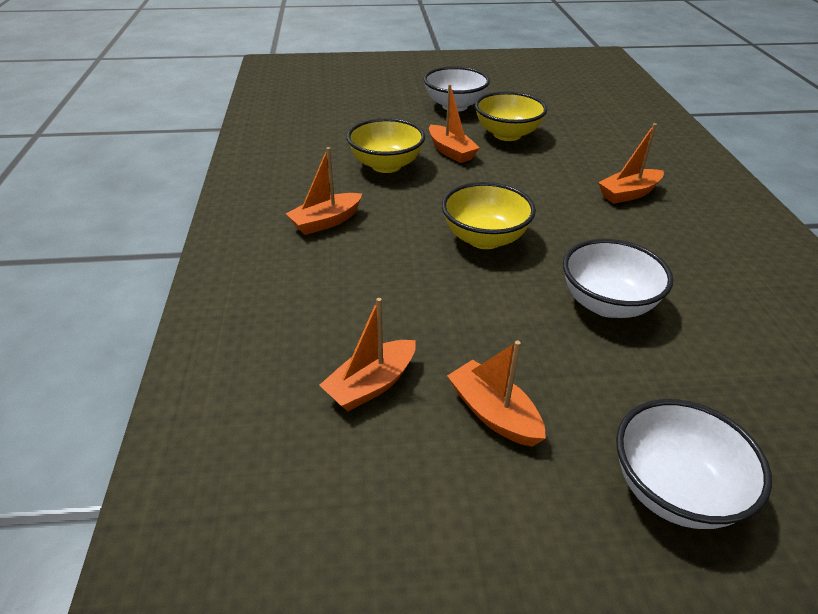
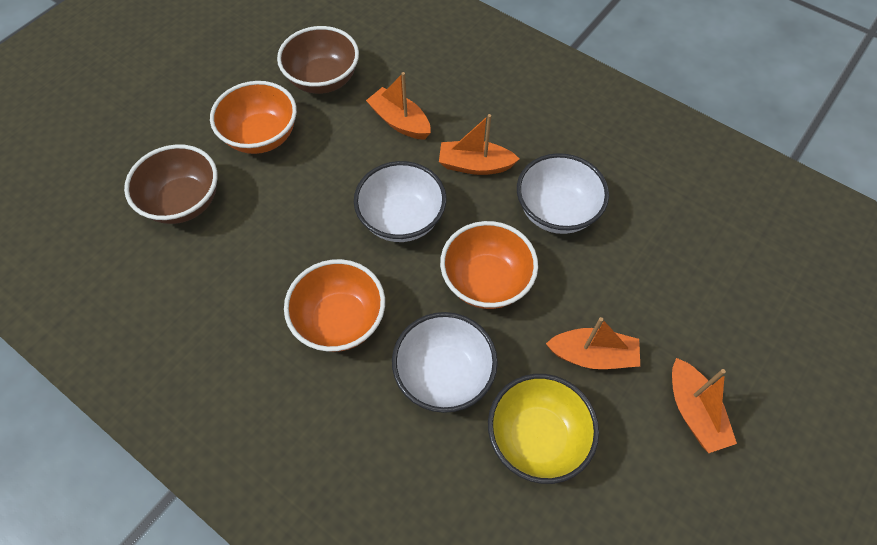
brown bowl: 0 -> 2
orange boat: 5 -> 4
orange bowl: 0 -> 3
yellow bowl: 3 -> 1

